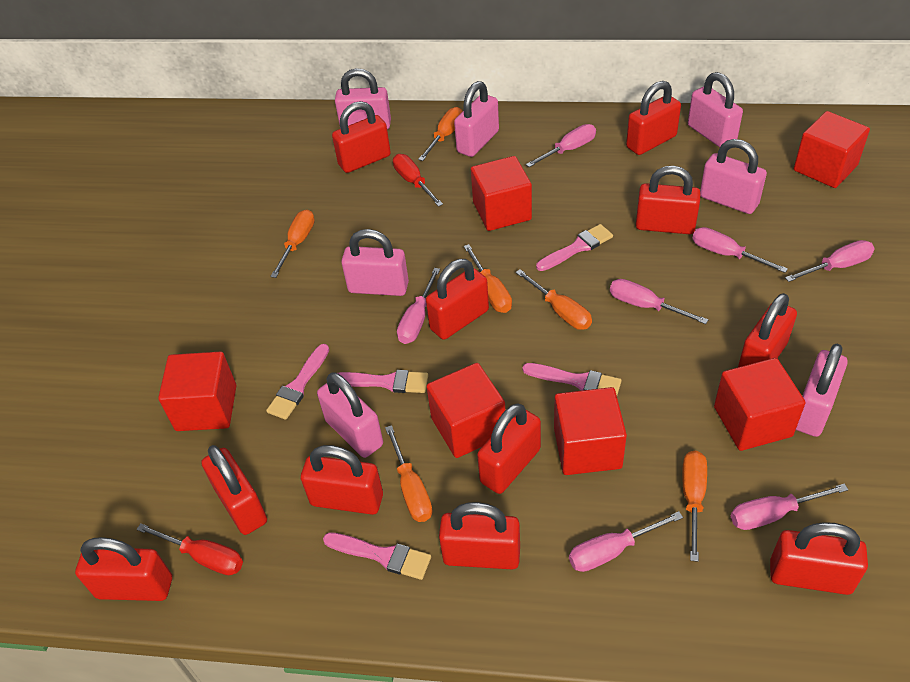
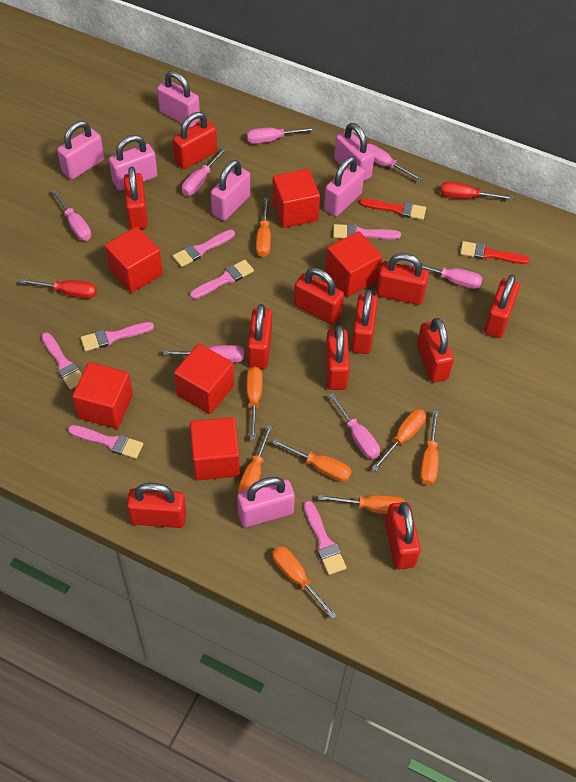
orange screwdriver: 6 -> 8
pink brush: 5 -> 7
red brush: 0 -> 2

